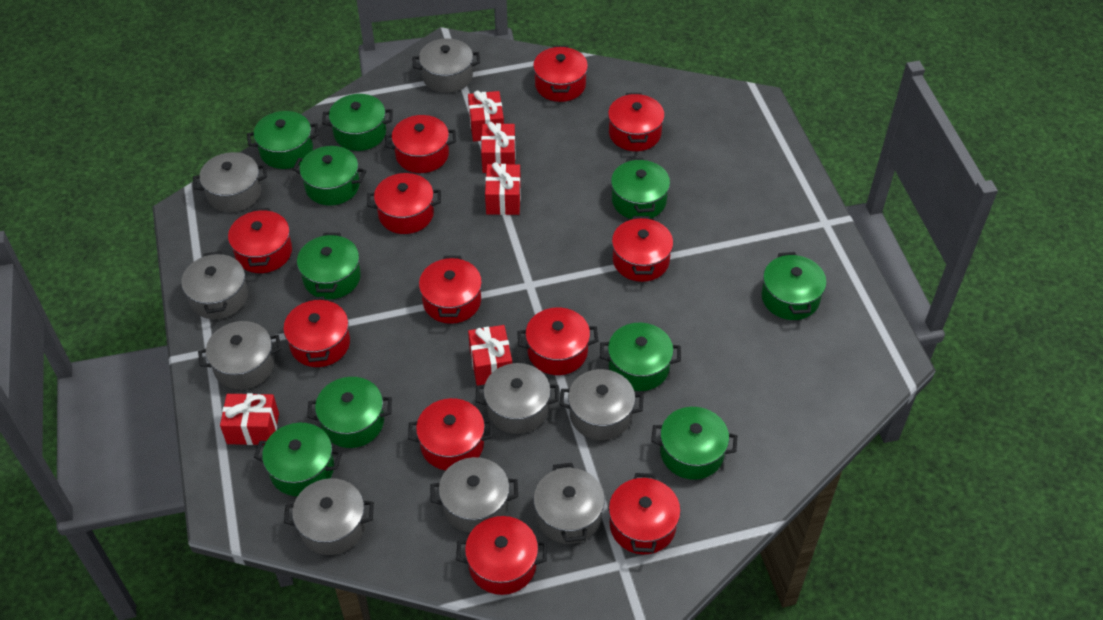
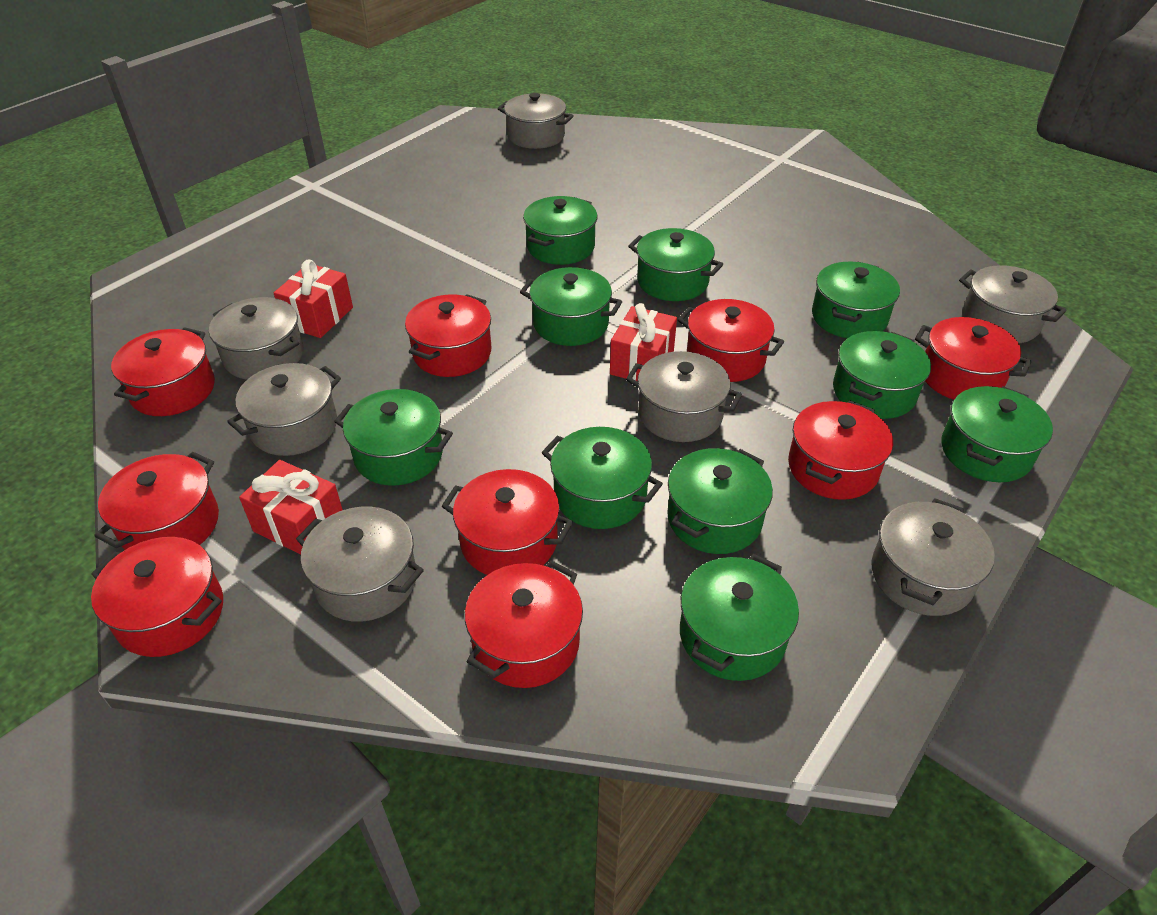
grey pot: 9 -> 7
red gift: 5 -> 3
red pot: 12 -> 9

